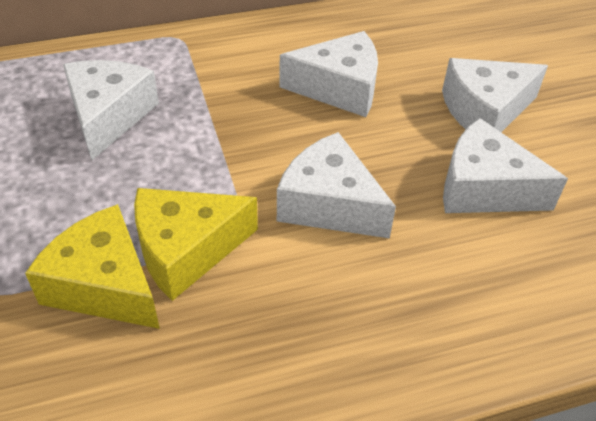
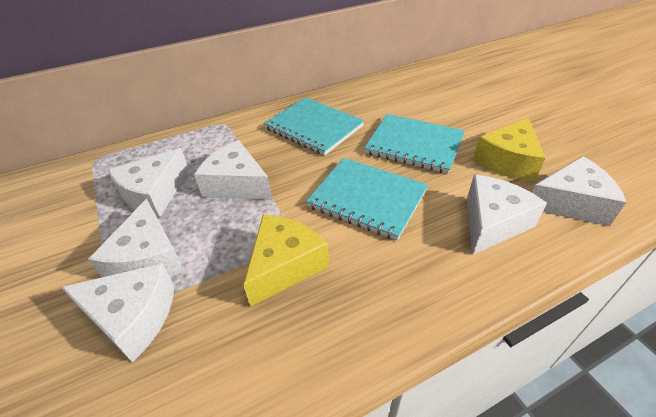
turquoise notebook: 0 -> 3
white cheese: 5 -> 6

